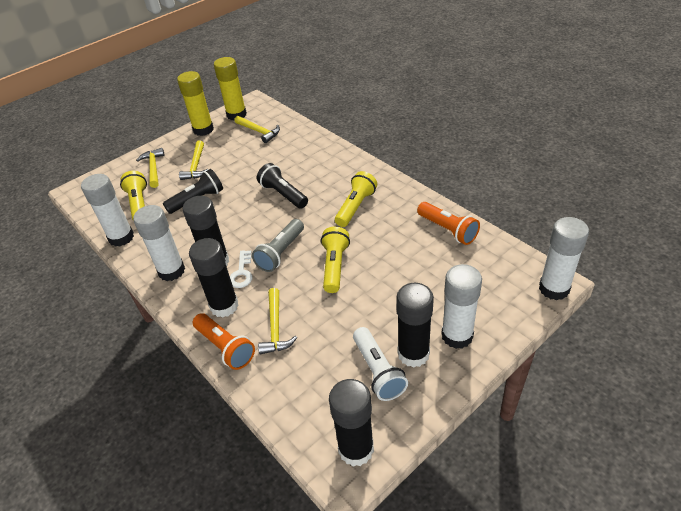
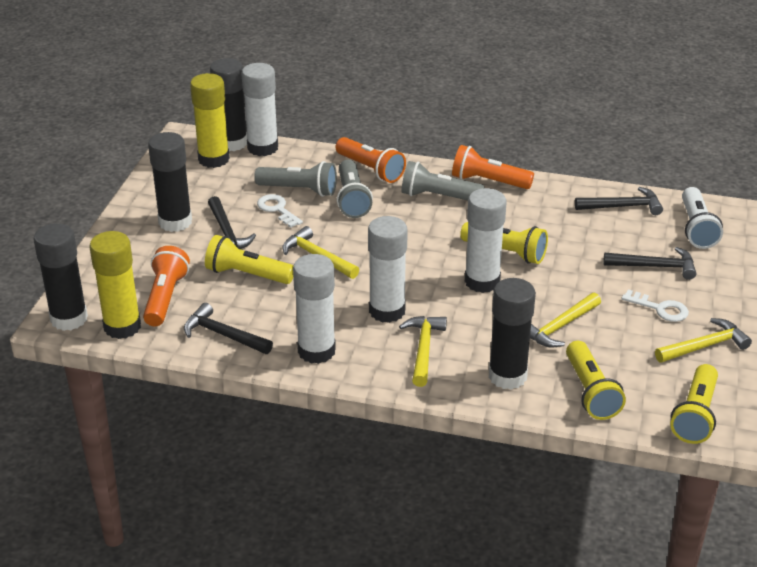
black flashlight: 2 -> 0
black hammer: 0 -> 4
grey flashlight: 1 -> 3
orange flashlight: 2 -> 3
white key: 1 -> 2
yellow flashlight: 3 -> 4

